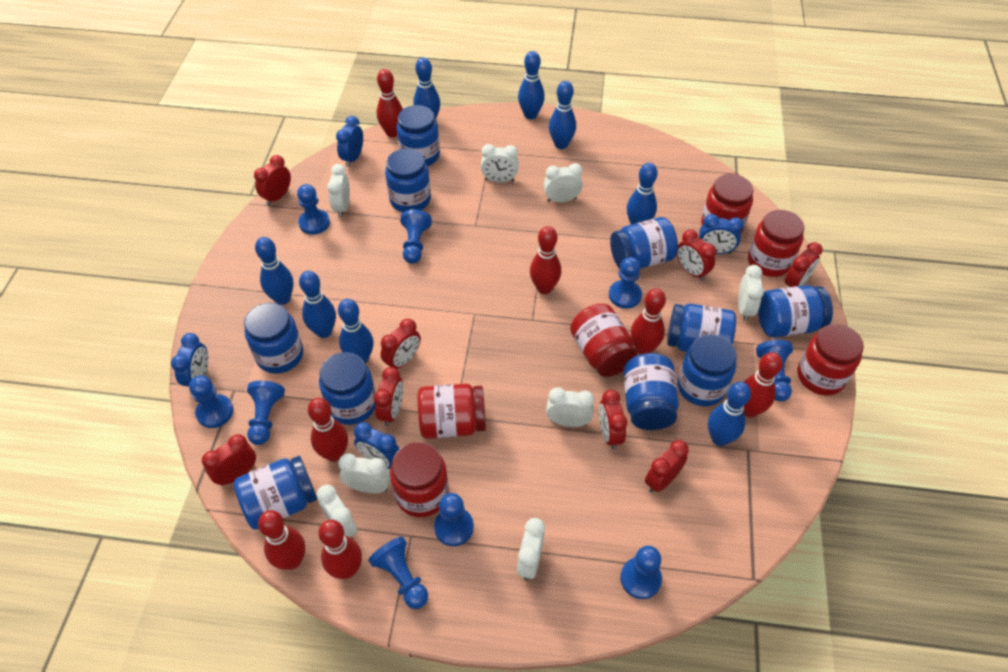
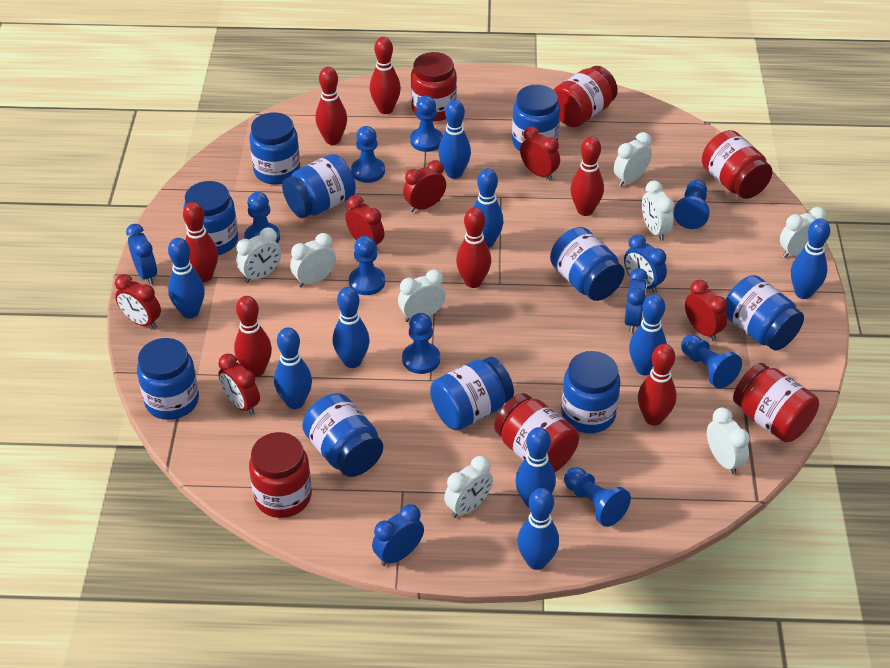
blue bowling pin: 8 -> 9
blue pawn: 9 -> 8
red clock: 8 -> 6

